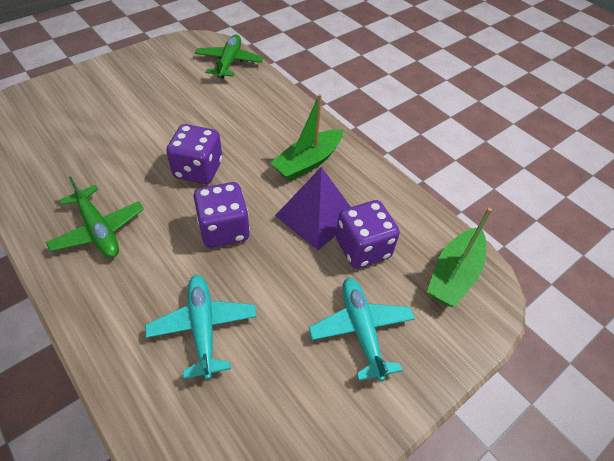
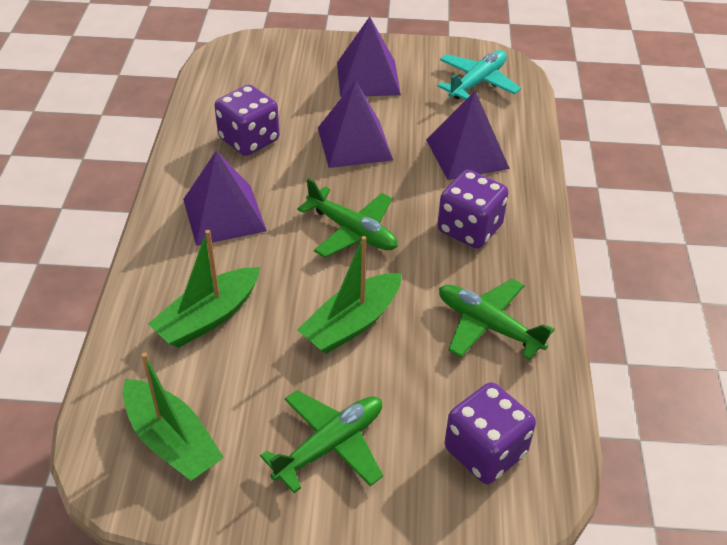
green boat: 2 -> 3
green plane: 2 -> 3
purple pyramid: 1 -> 4
turquoise plane: 2 -> 1

